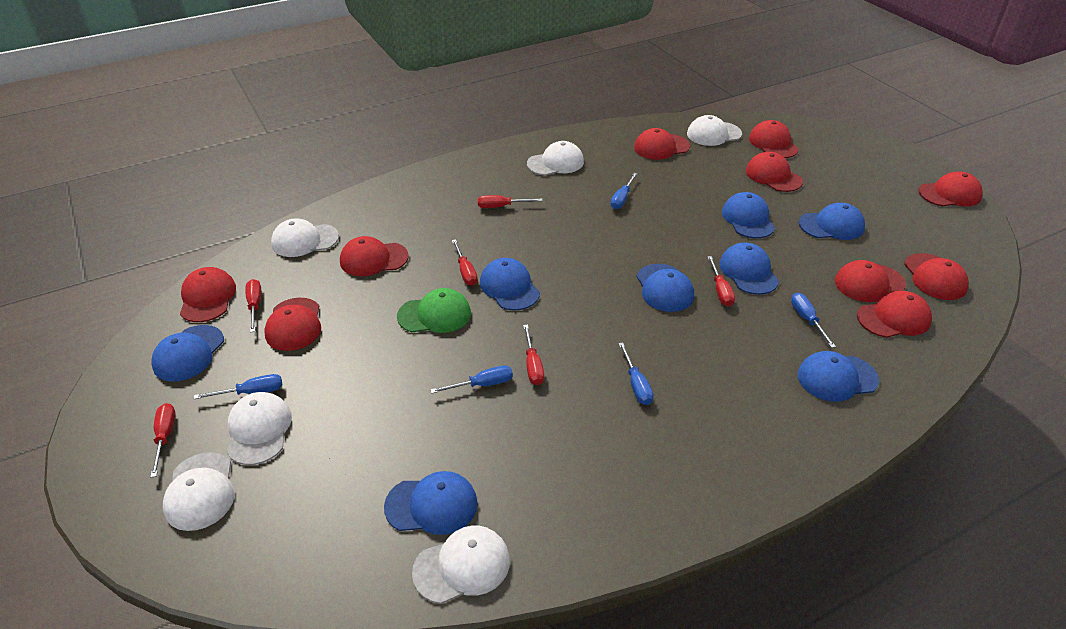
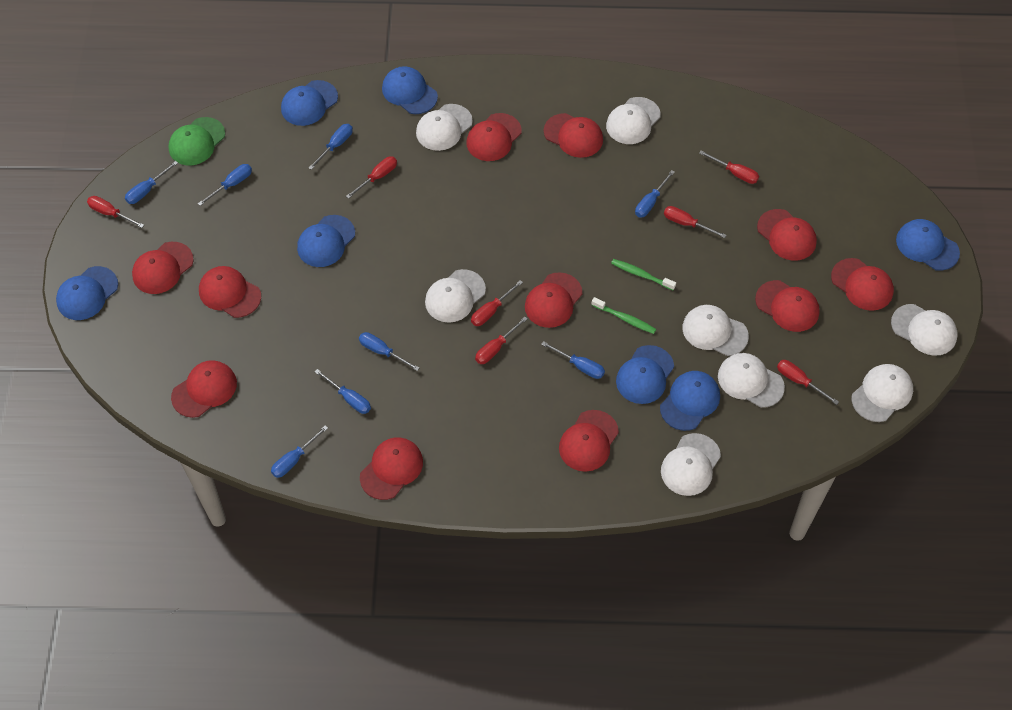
blue cap: 8 -> 7
blue screwdriver: 5 -> 8
green toothbrush: 0 -> 2
red cap: 10 -> 11
red screwdriver: 6 -> 7
white cap: 6 -> 8

